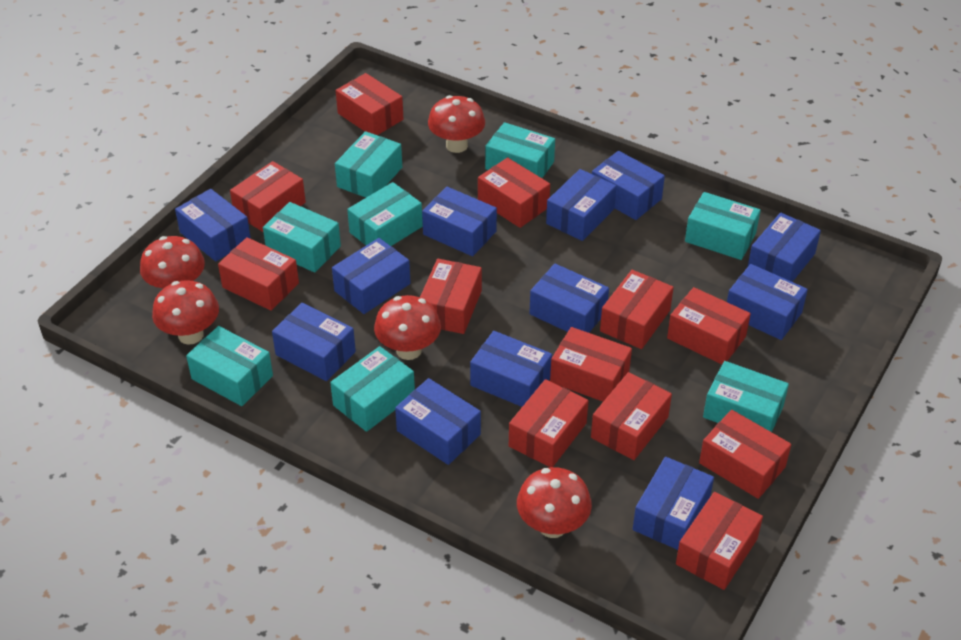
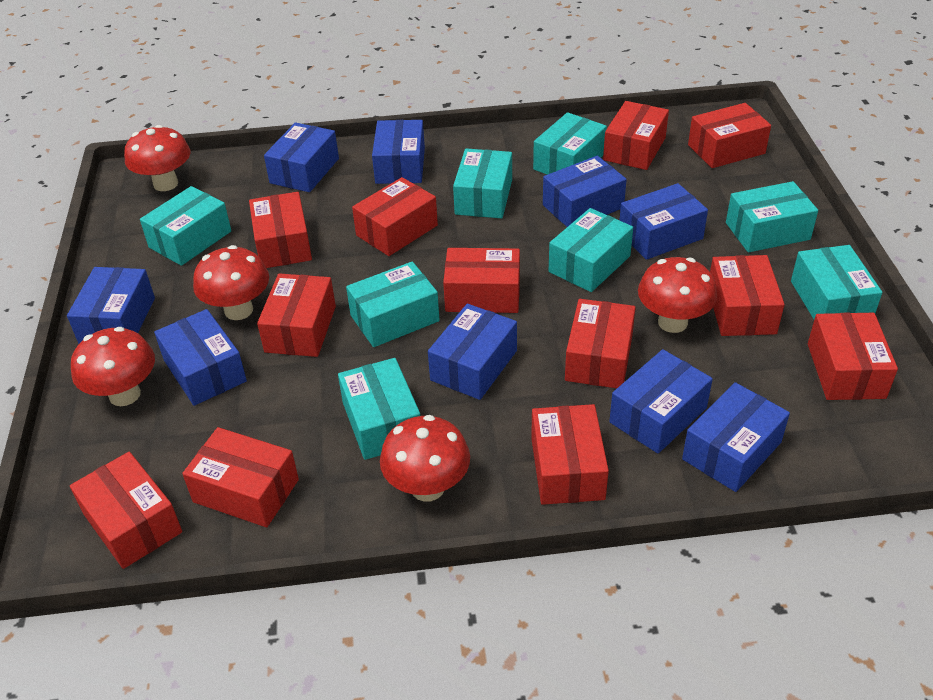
blue box: 12 -> 9

